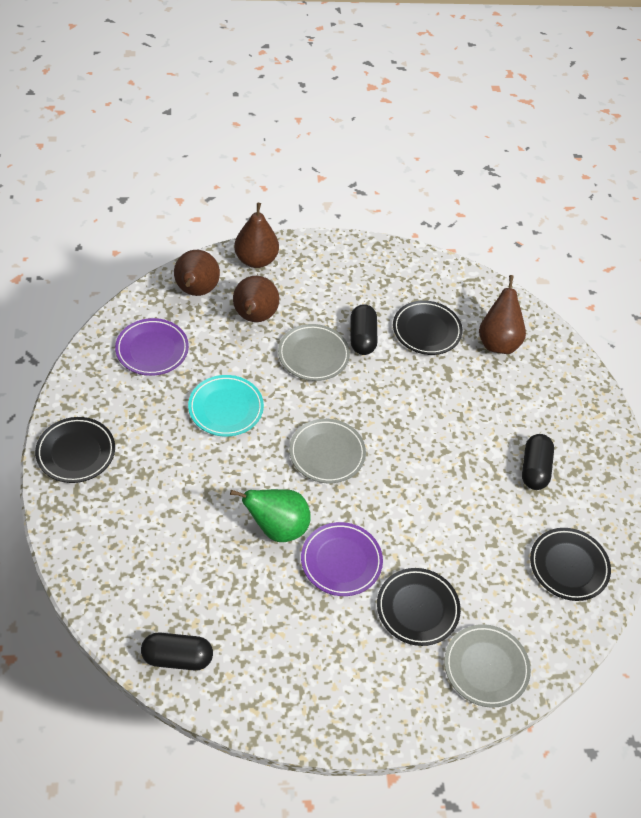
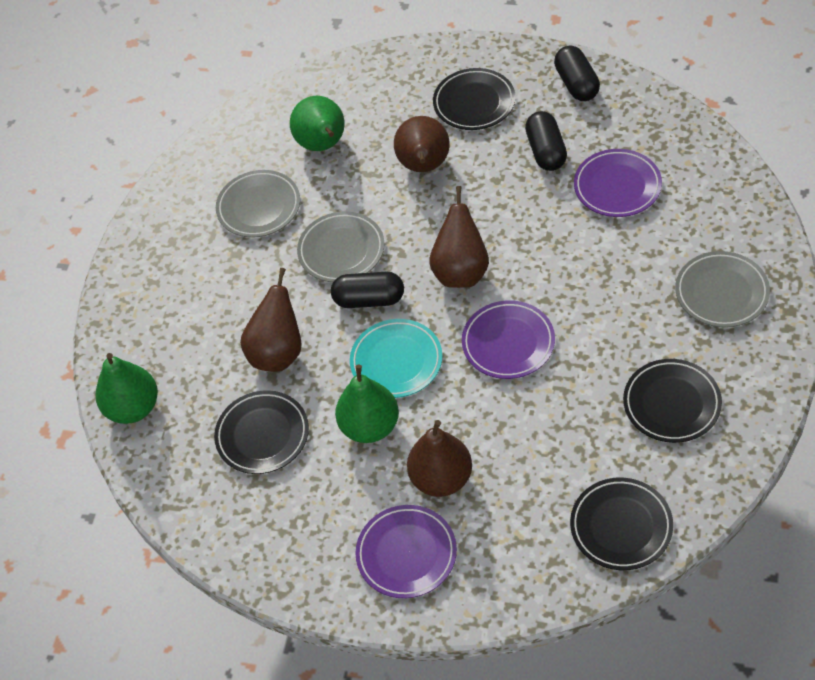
green pear: 1 -> 3
purple plate: 2 -> 3

